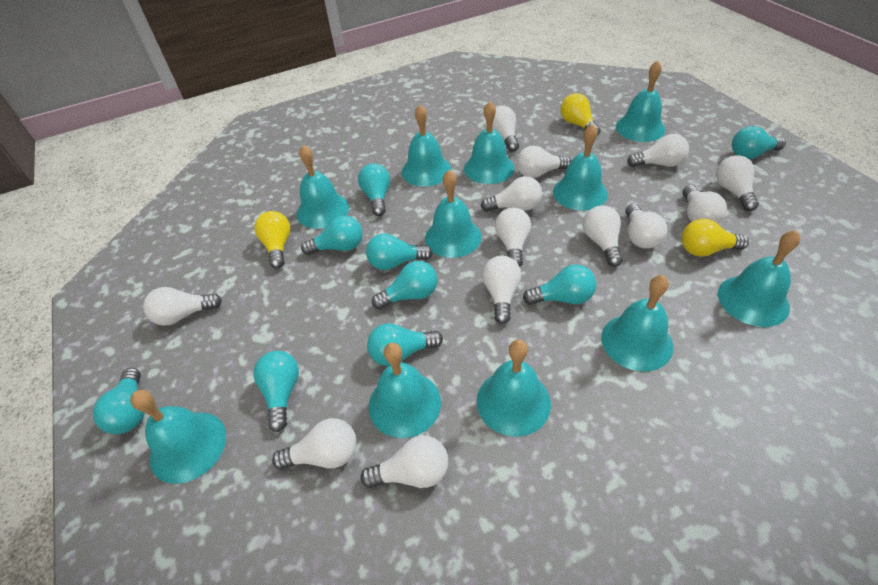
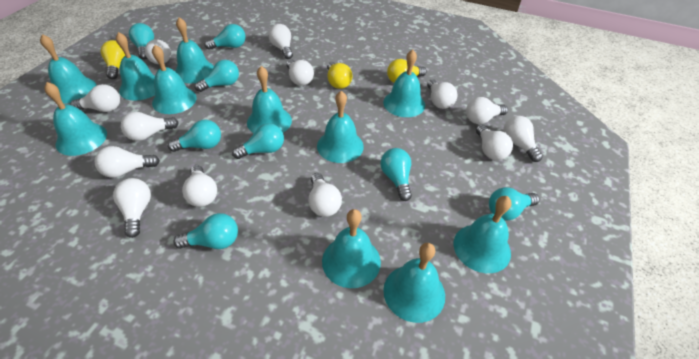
turquoise light bulb: 9 -> 8

